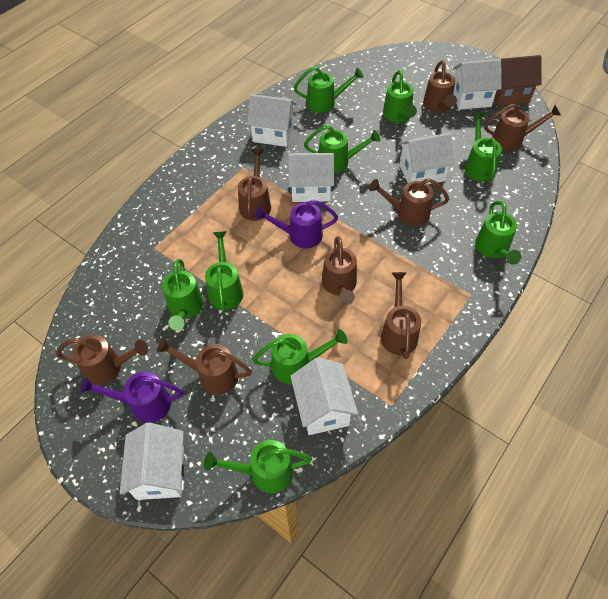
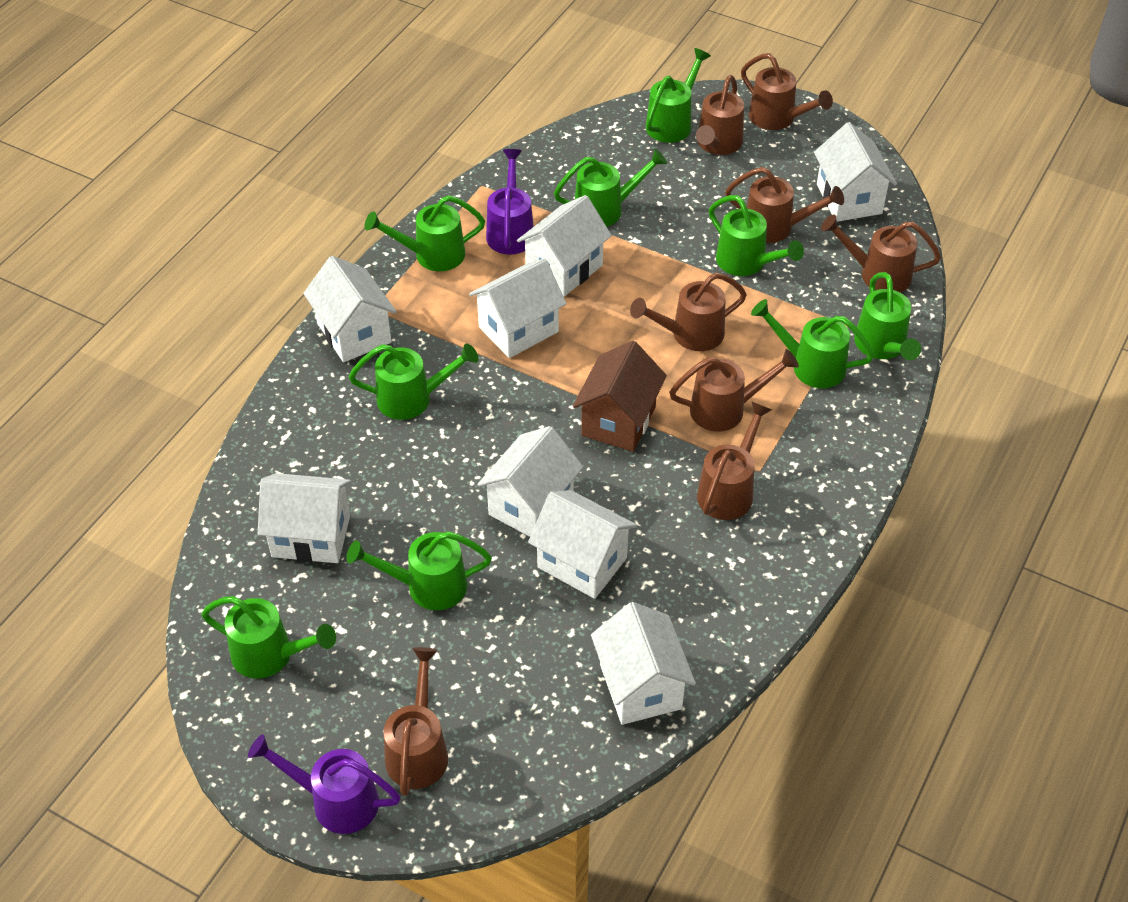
white house: 6 -> 8

